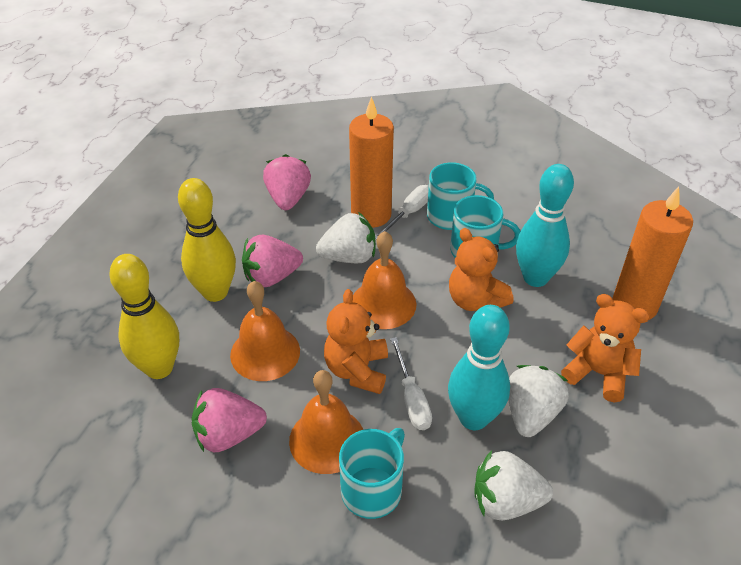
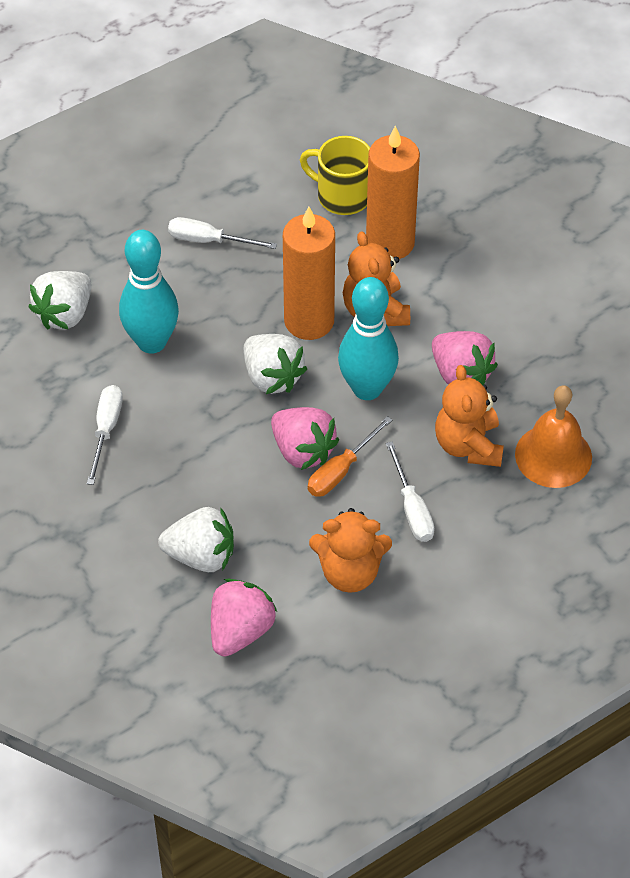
orange bell: 3 -> 1
orange screwdriver: 0 -> 1
turquoise mug: 3 -> 0
white screwdriver: 2 -> 3
yellow bowling pin: 2 -> 0
yellow mug: 0 -> 1

